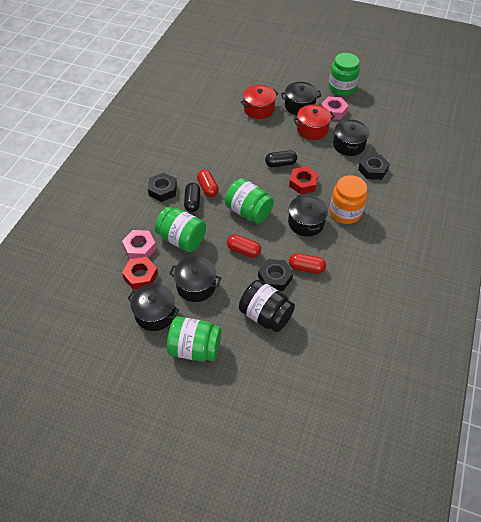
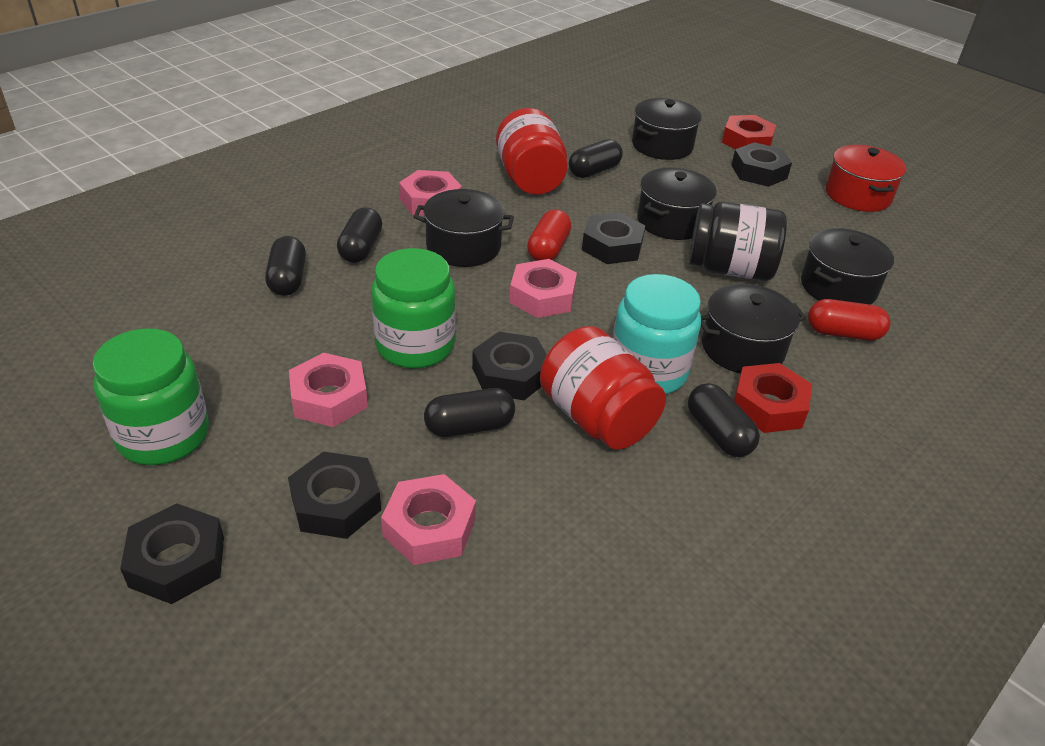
black capsule: 2 -> 5
black nut: 3 -> 5
green jar: 4 -> 2
orange jar: 1 -> 0
pink nut: 2 -> 4
red capsule: 3 -> 2
red jar: 0 -> 2
red pot: 2 -> 1
turquoise jar: 0 -> 1

